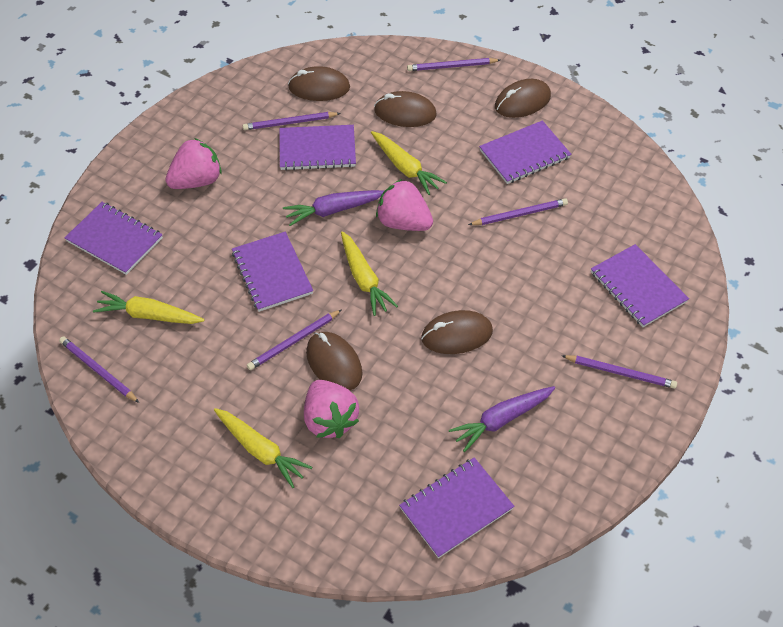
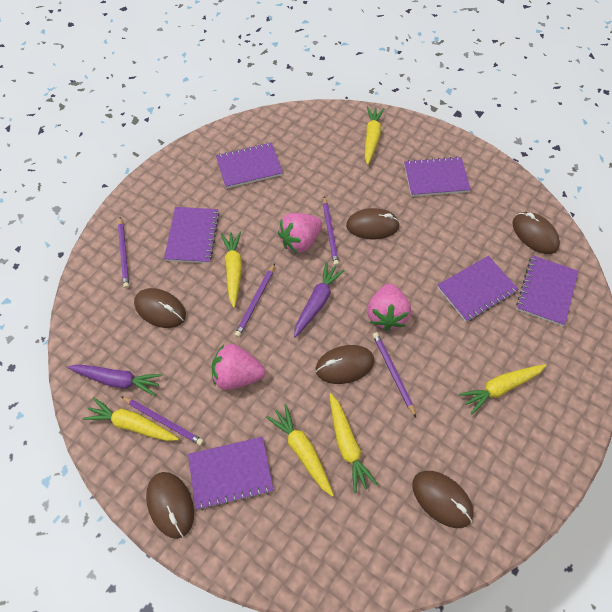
brown mouse: 5 -> 6
purple pencil: 6 -> 5
yellow carrot: 4 -> 6

